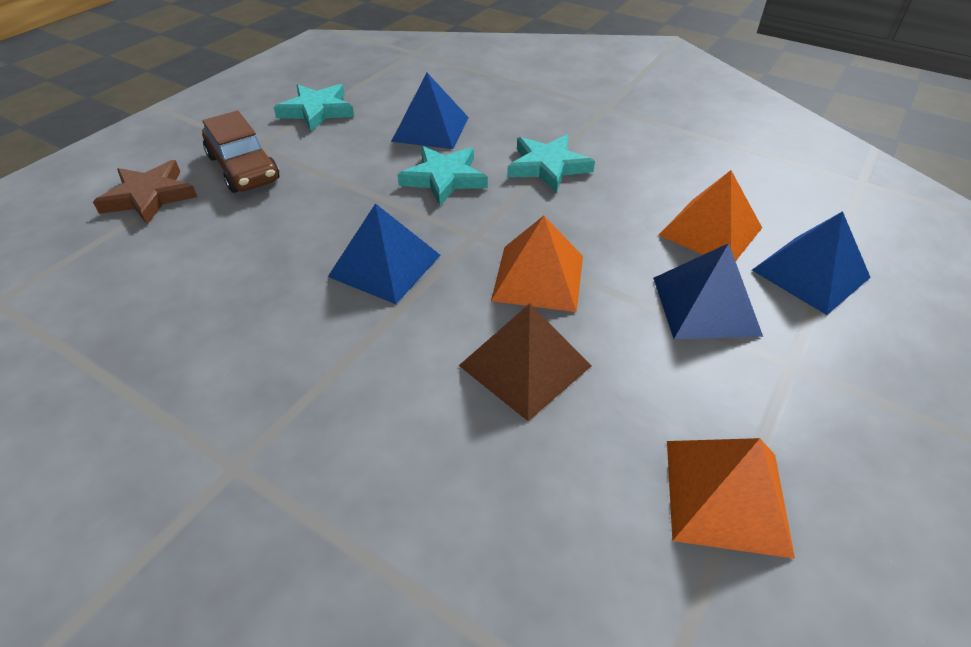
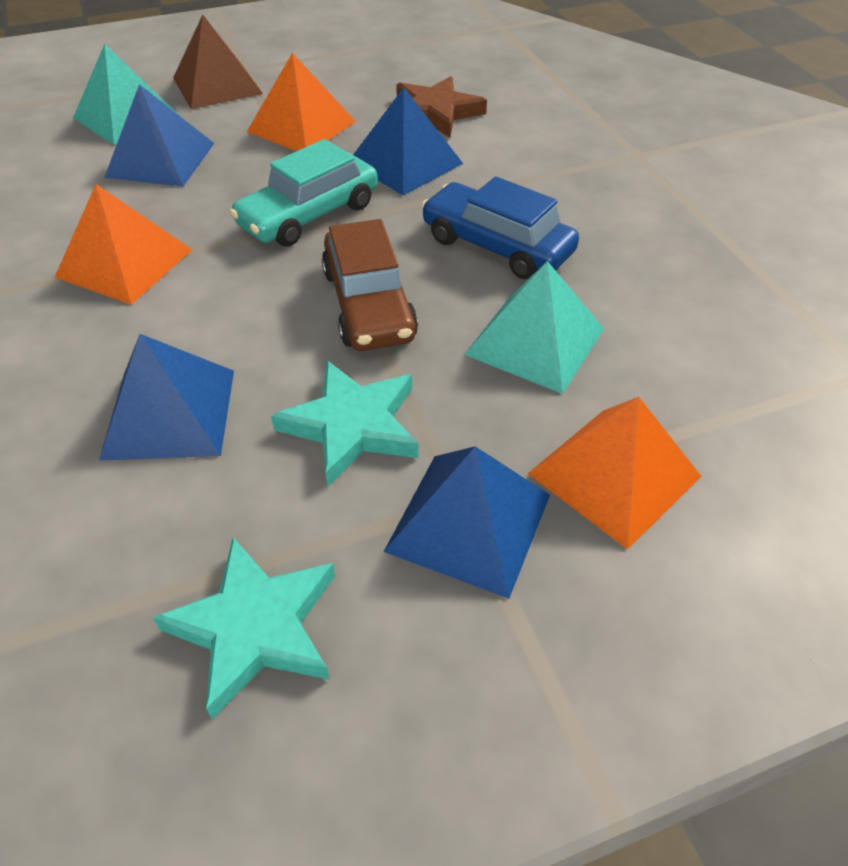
blue car: 0 -> 1
turquoise car: 0 -> 1
turquoise pyramid: 0 -> 2
turquoise star: 3 -> 2

